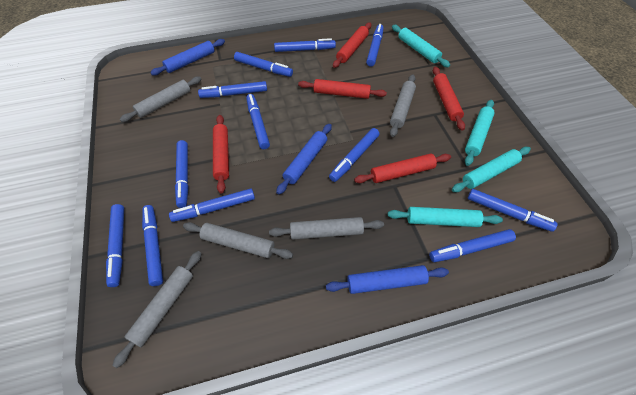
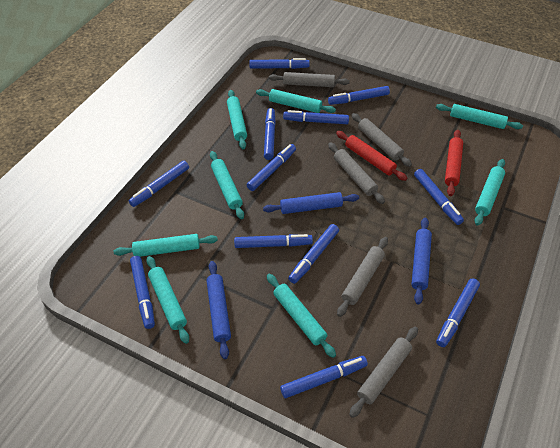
red rolling pin: 5 -> 2
turquoise rolling pin: 4 -> 8

